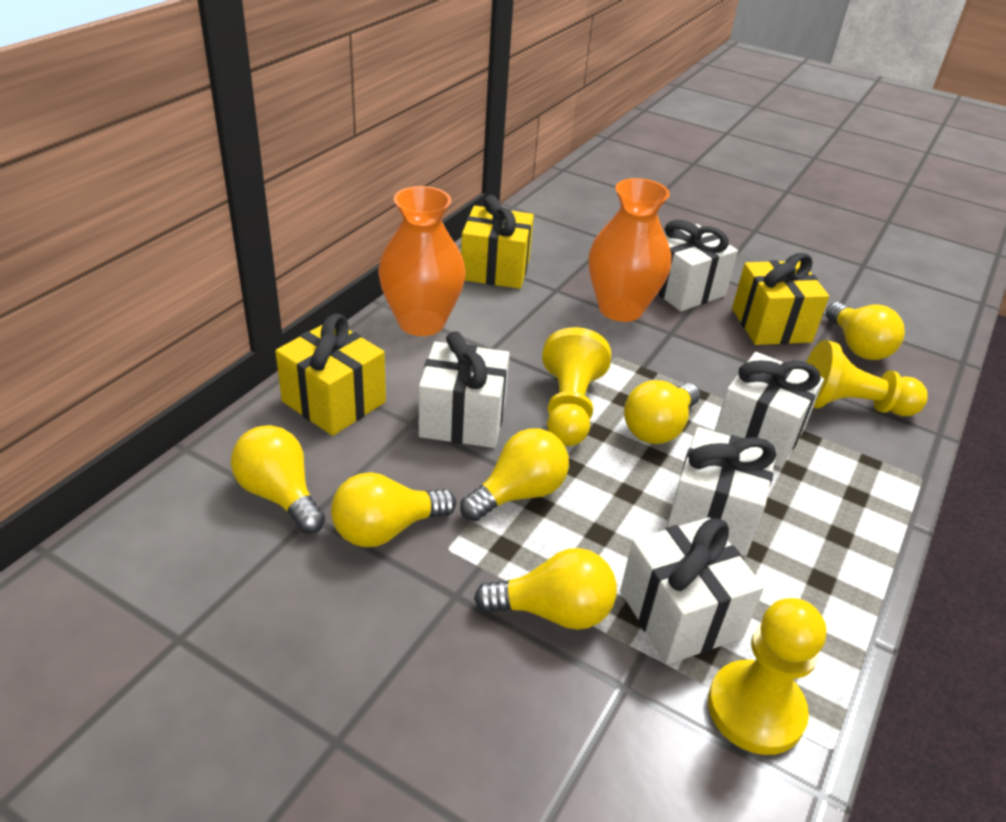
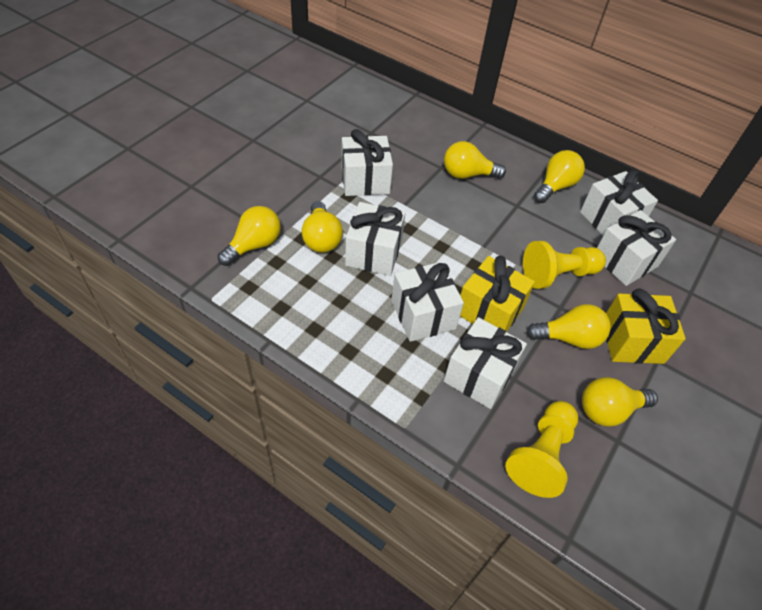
orange vase: 2 -> 0
white gift: 5 -> 6
yellow gift: 3 -> 2
yellow pawn: 3 -> 2

